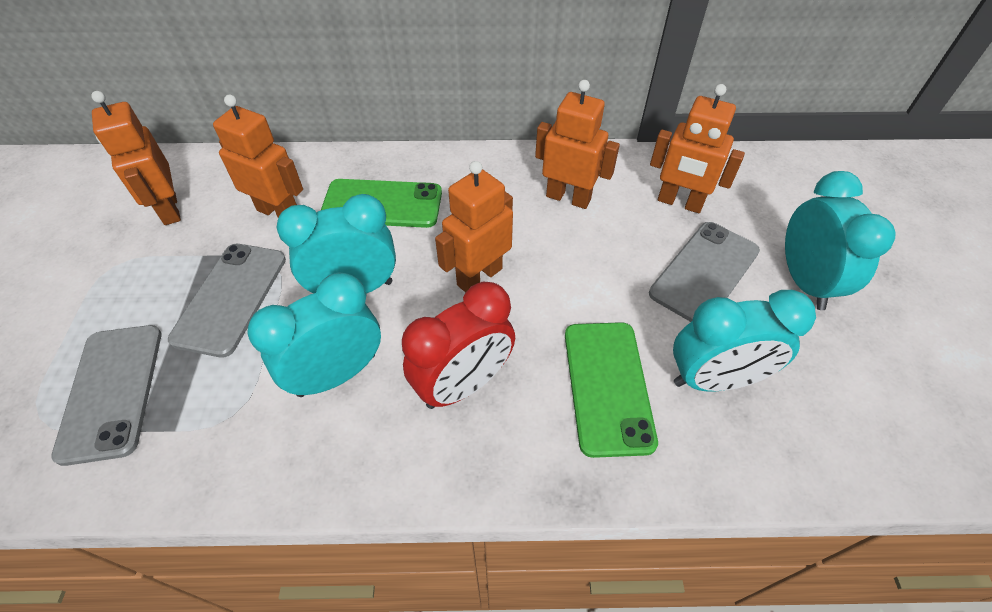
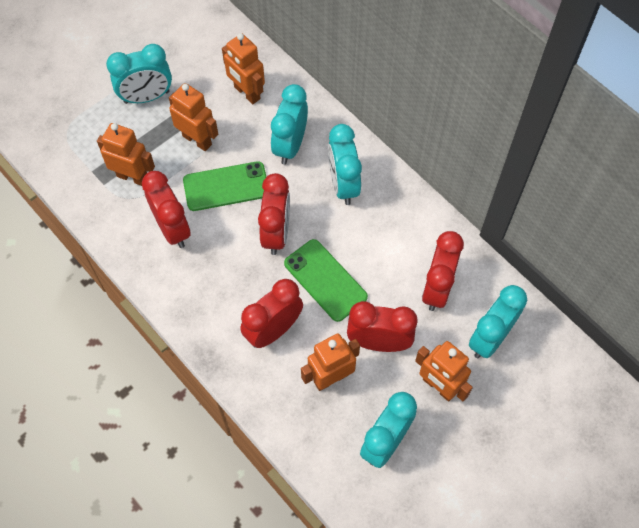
grey phone: 3 -> 0
red clock: 1 -> 5
turquoise clock: 4 -> 5

